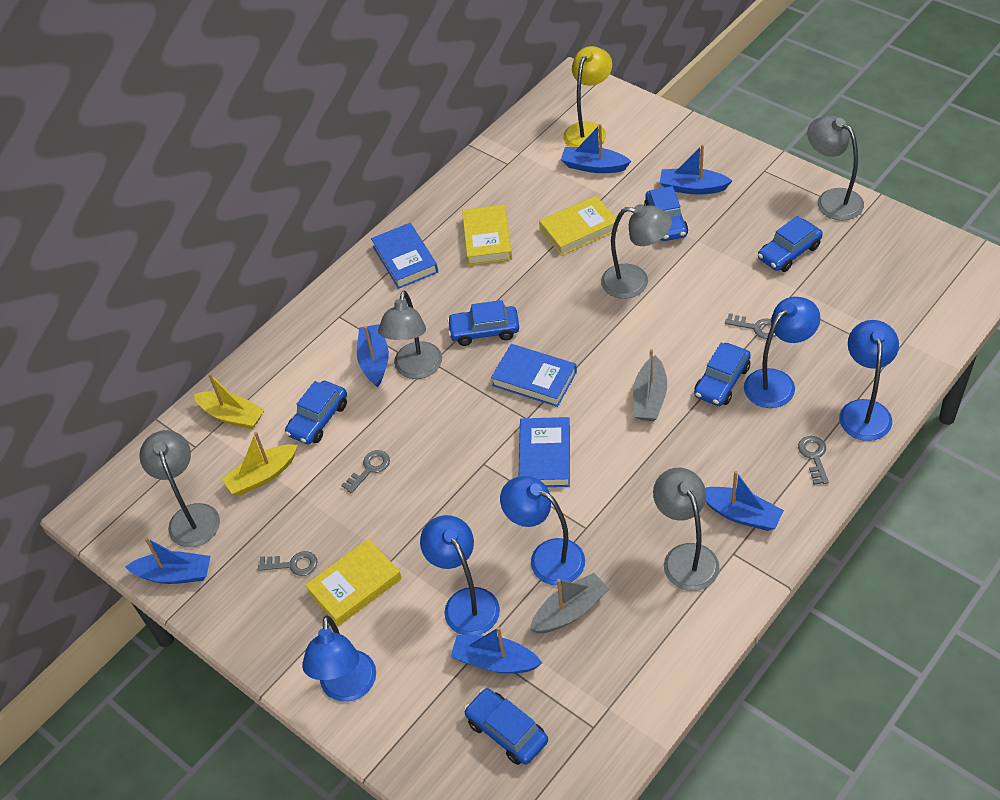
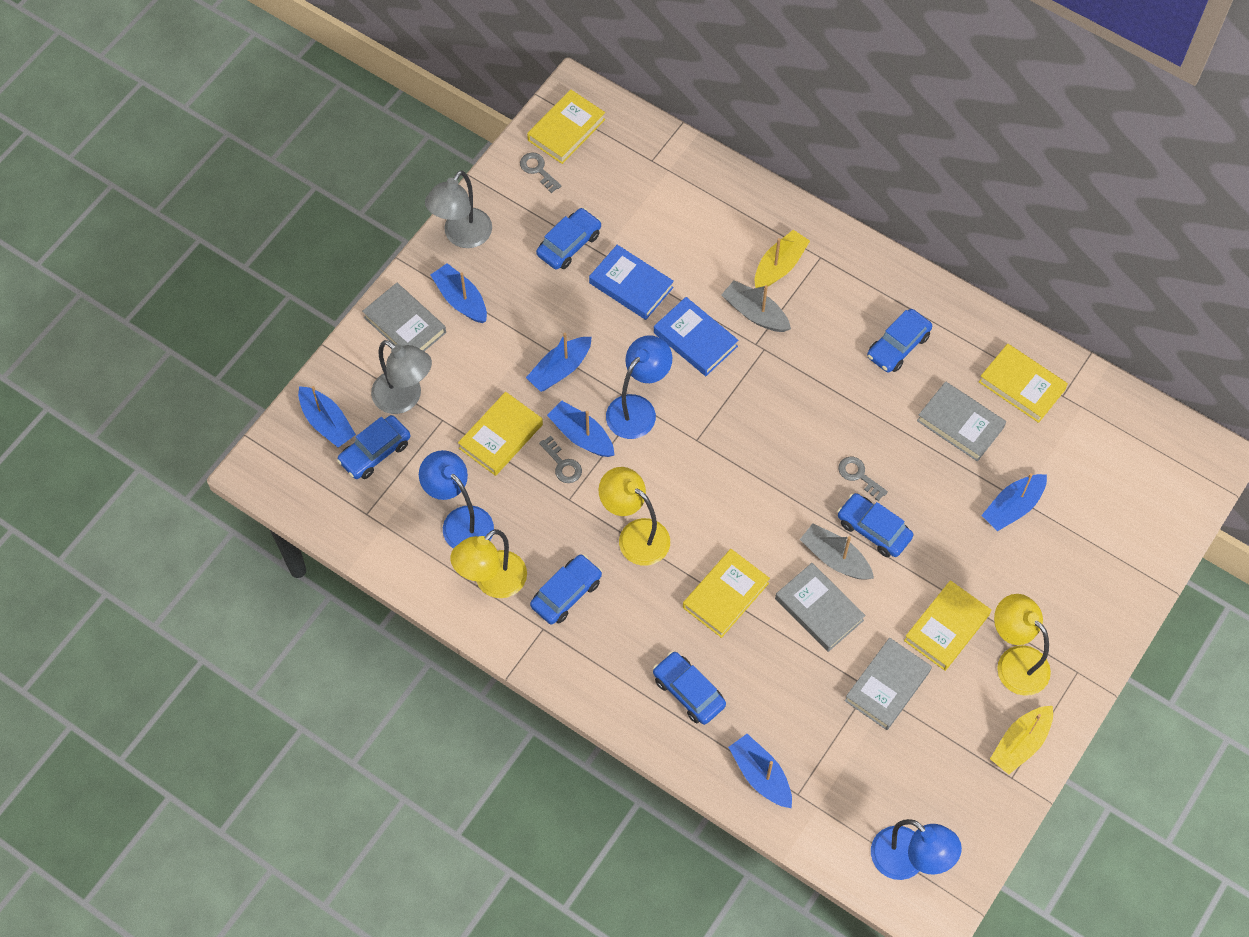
blue book: 3 -> 2
blue lamp: 5 -> 3
grey book: 0 -> 4
grey key: 4 -> 3
grey lamp: 5 -> 2
yellow book: 3 -> 5
yellow lamp: 1 -> 3

